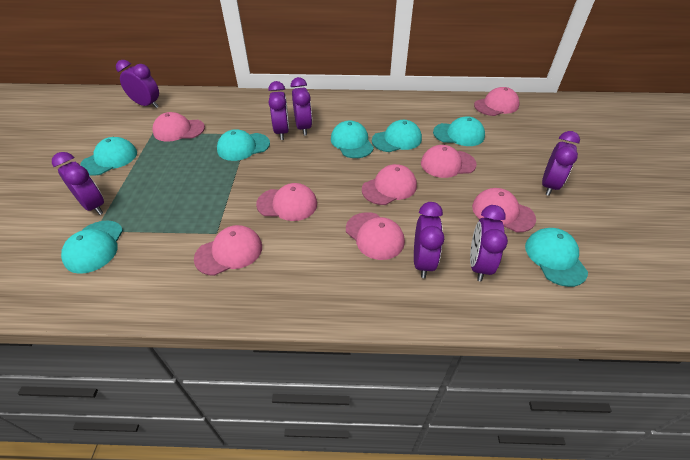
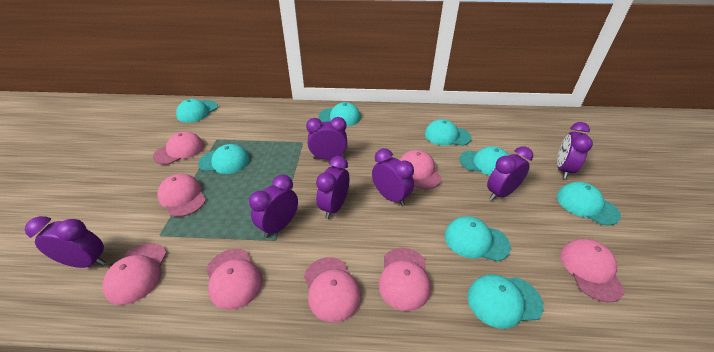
turquoise cap: 7 -> 8

